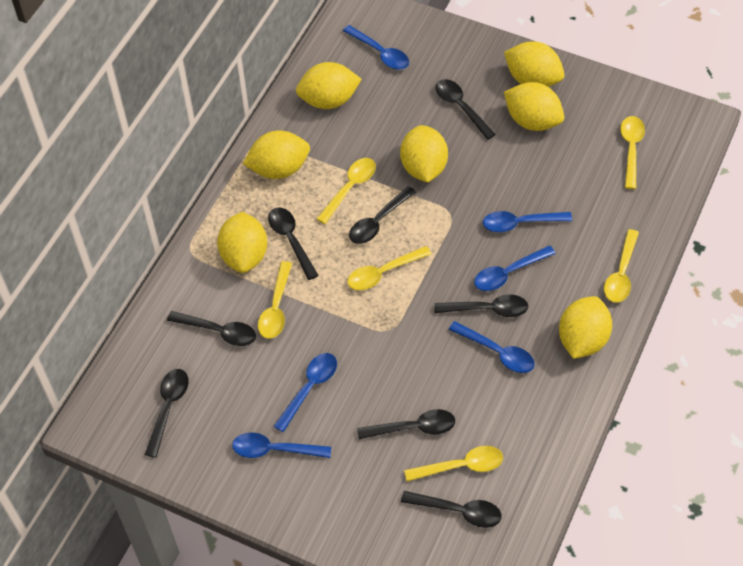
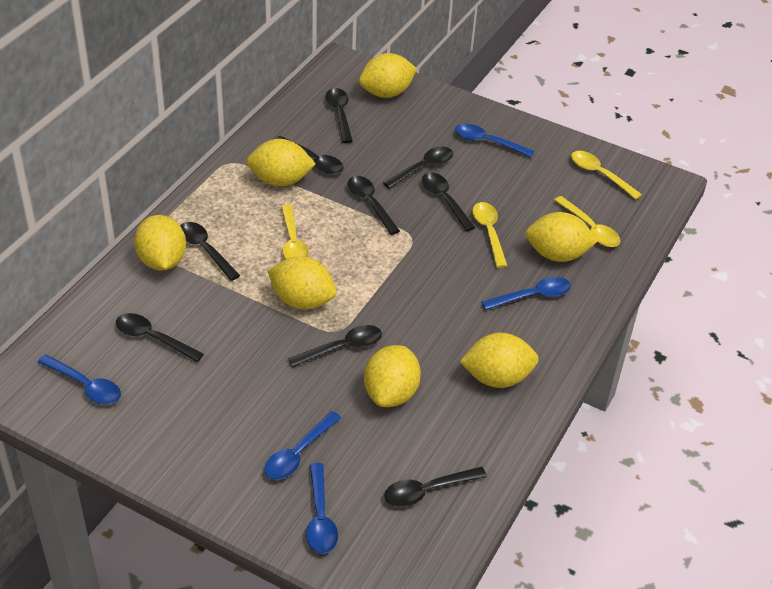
black spoon: 8 -> 9
blue spoon: 6 -> 5
yellow spoon: 6 -> 4

